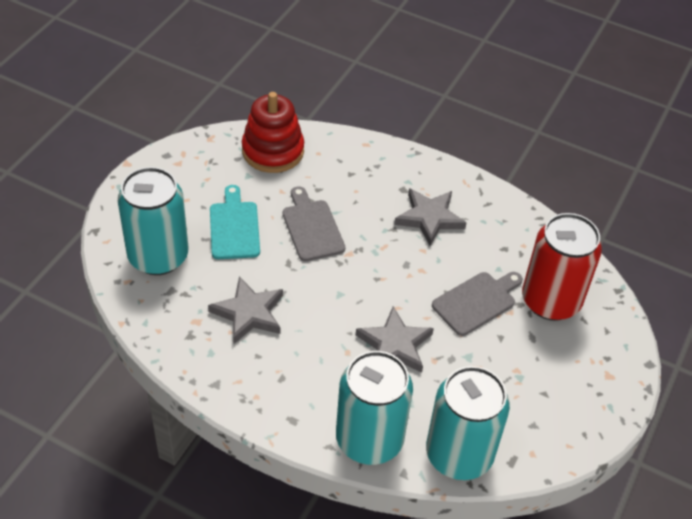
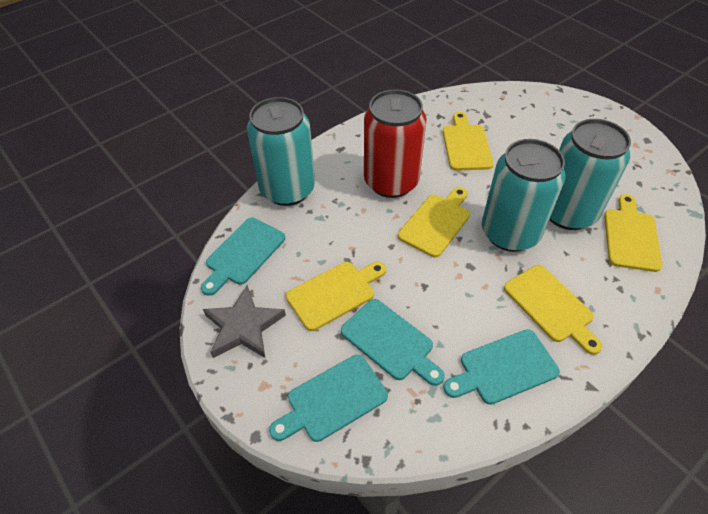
grey cutting board: 2 -> 0
grey star: 3 -> 1
red stacking toy: 1 -> 0
turquoise cutting board: 1 -> 4
yellow cutting board: 0 -> 5

